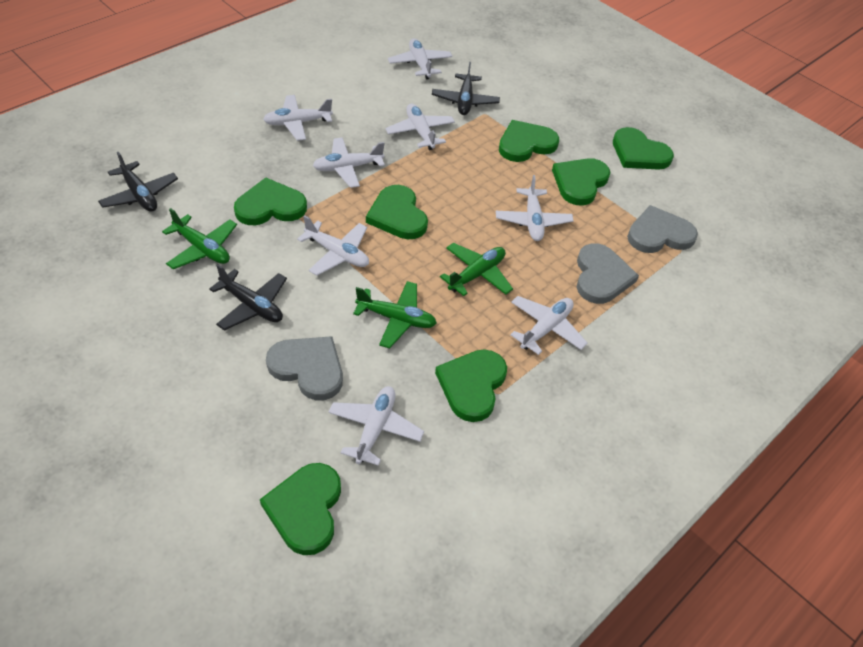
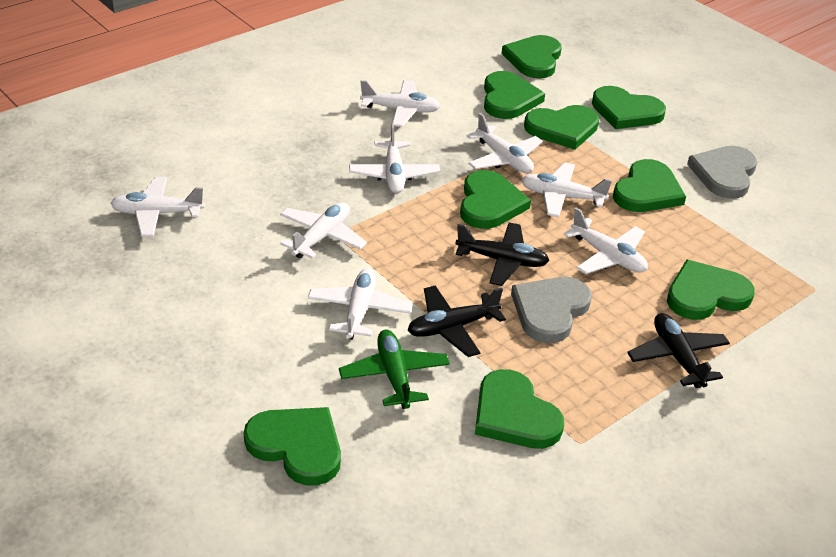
green heart: 7 -> 9
green plane: 3 -> 1
grey heart: 3 -> 2

